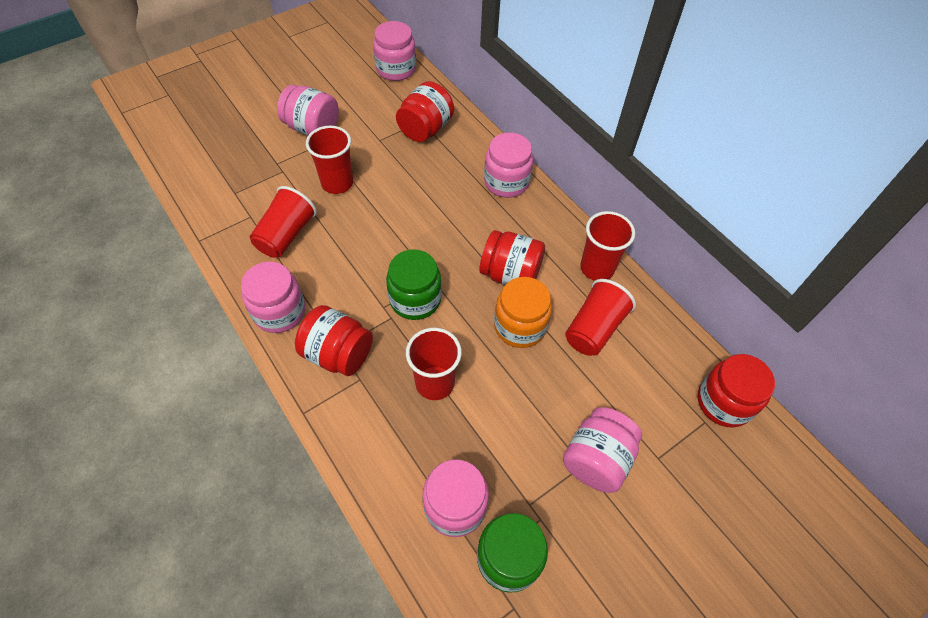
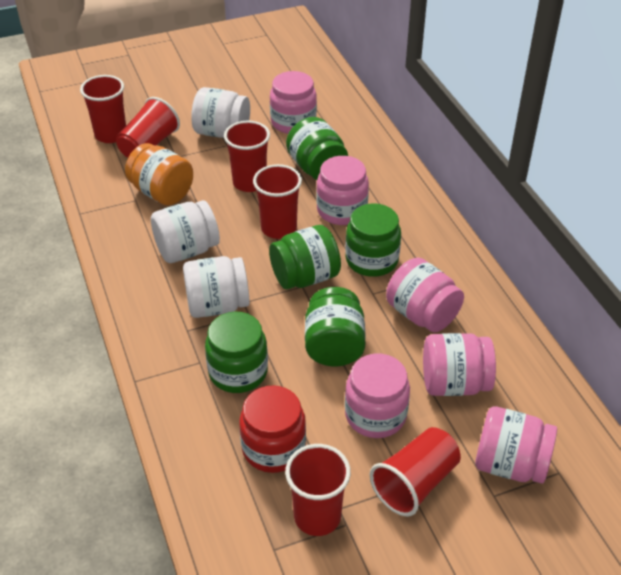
green jar: 2 -> 5
red cup: 5 -> 6
red jar: 4 -> 1
white jar: 0 -> 3

